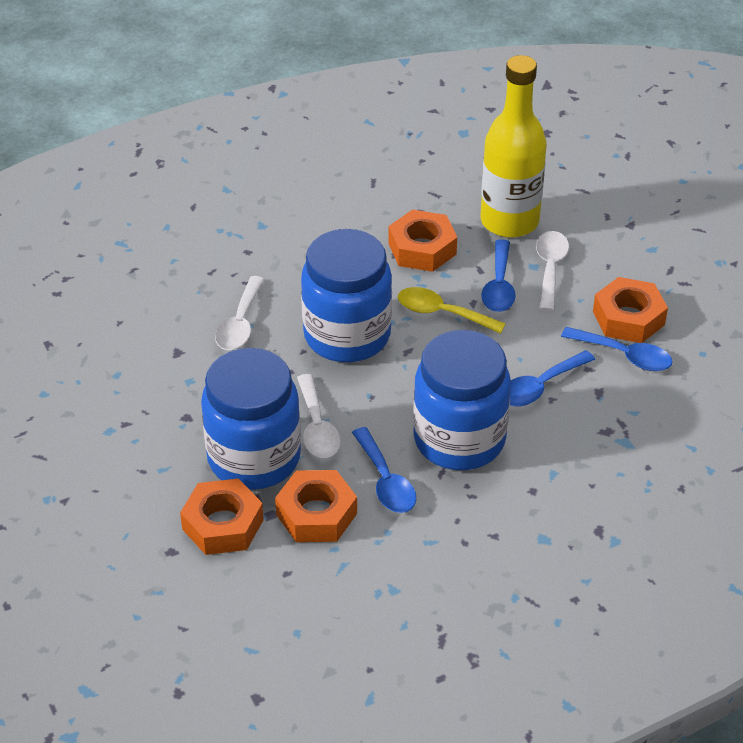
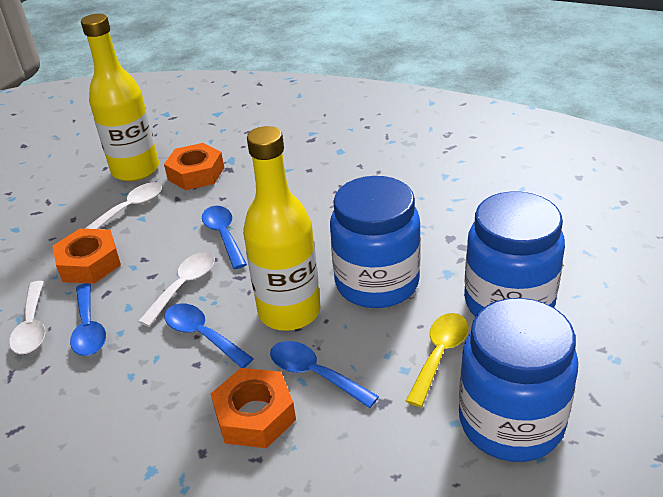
orange nut: 4 -> 3
yellow bottle: 1 -> 2

